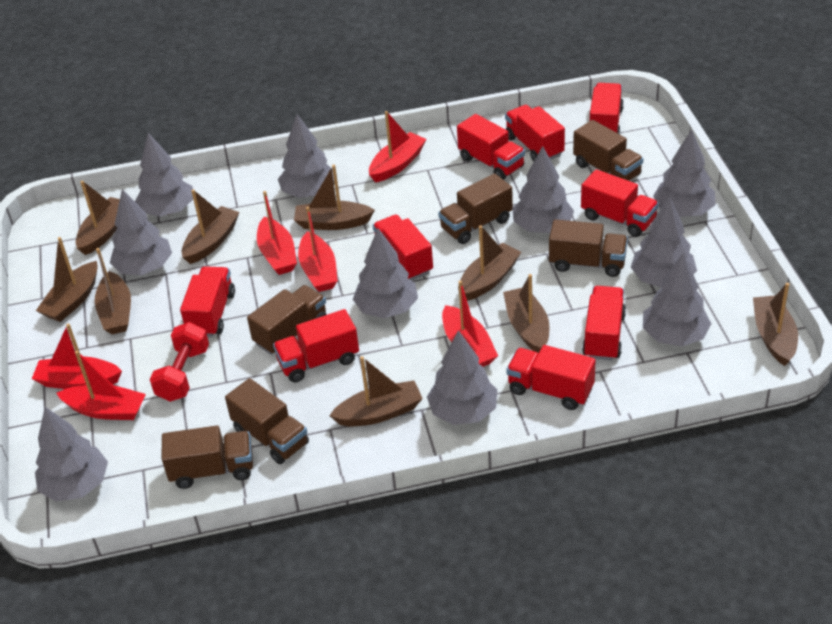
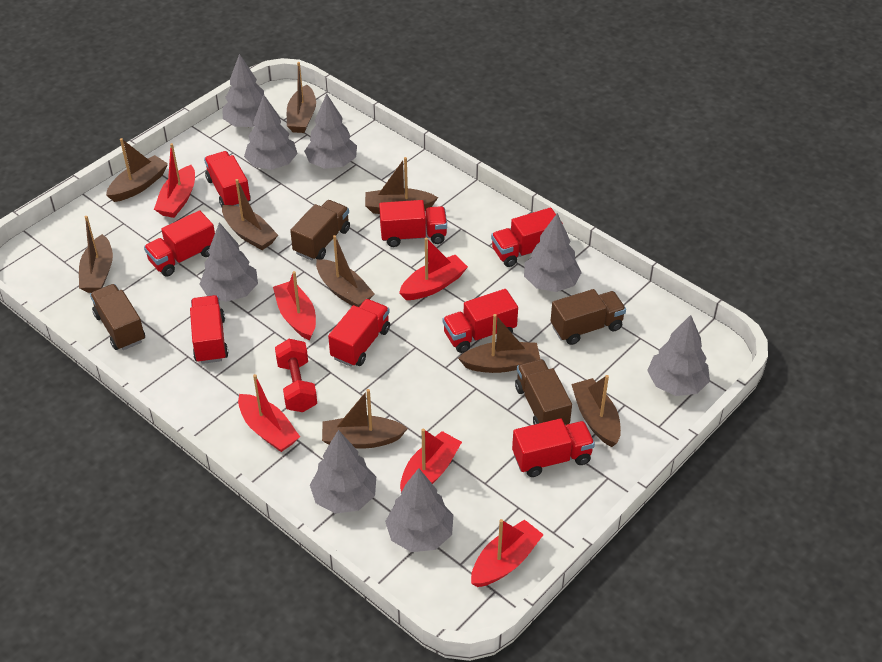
brown truck: 6 -> 4
grey tree: 10 -> 8
red truck: 9 -> 8

